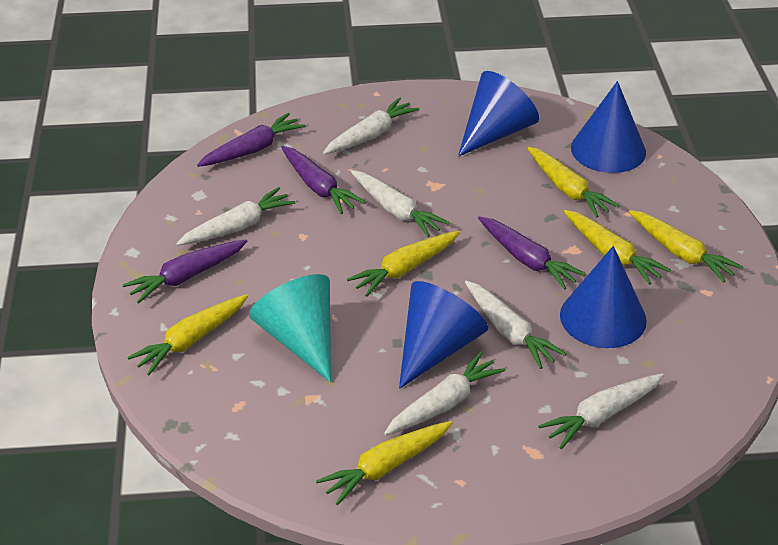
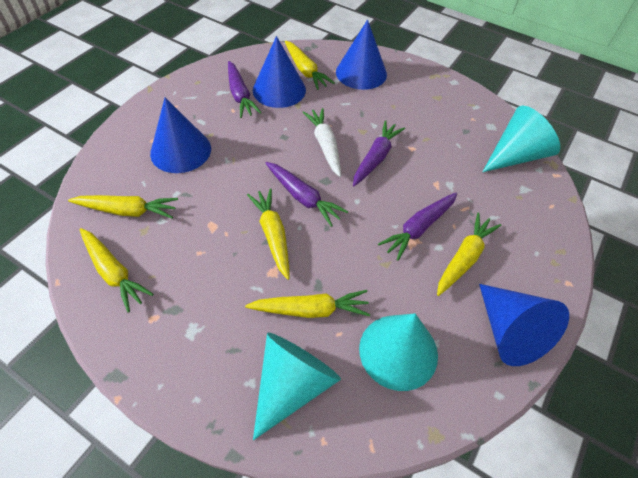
turquoise cone: 1 -> 3
white carrot: 6 -> 1

